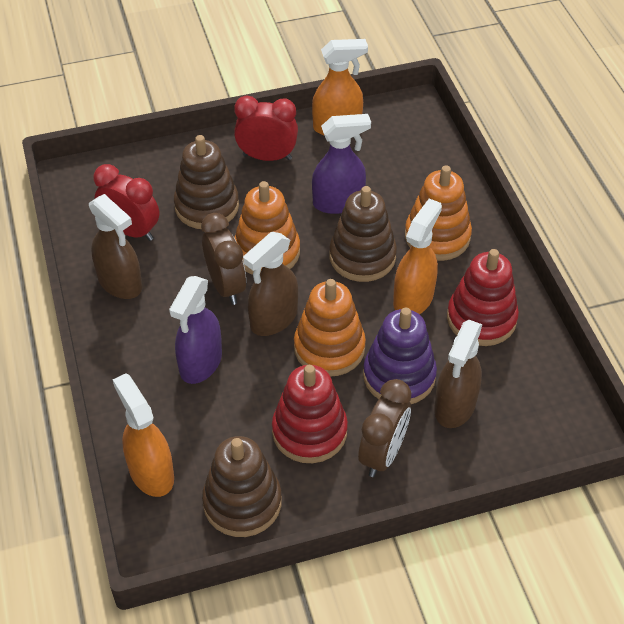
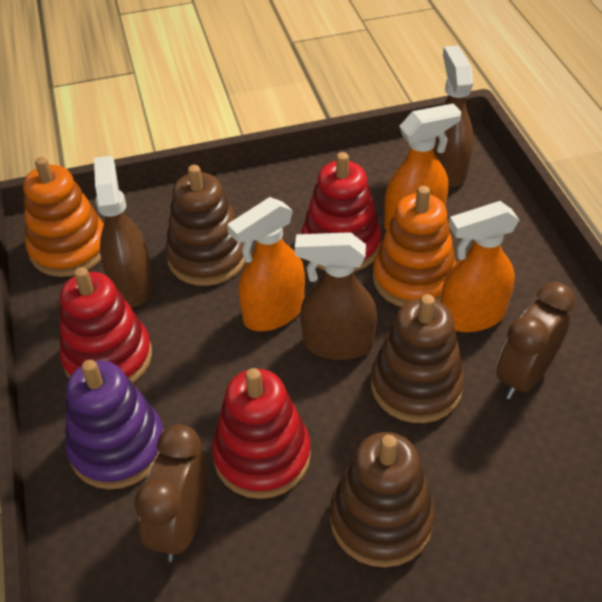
orange stacking toy: 3 -> 2
purple spray bottle: 2 -> 0
red clock: 2 -> 0
red stacking toy: 2 -> 3

